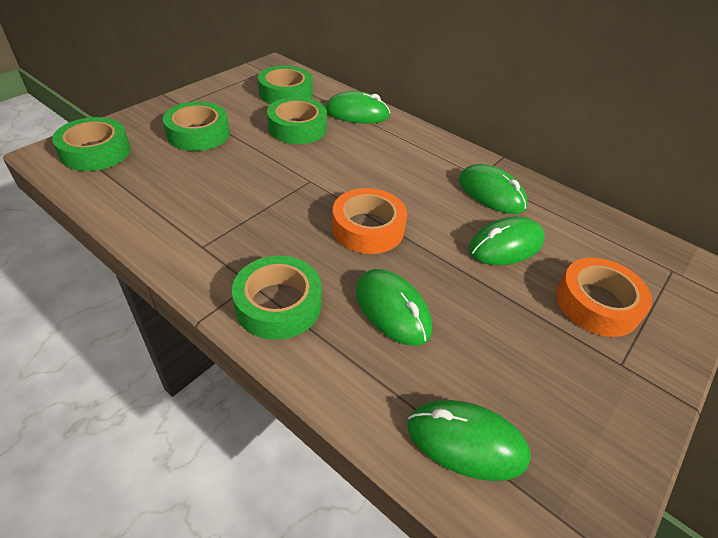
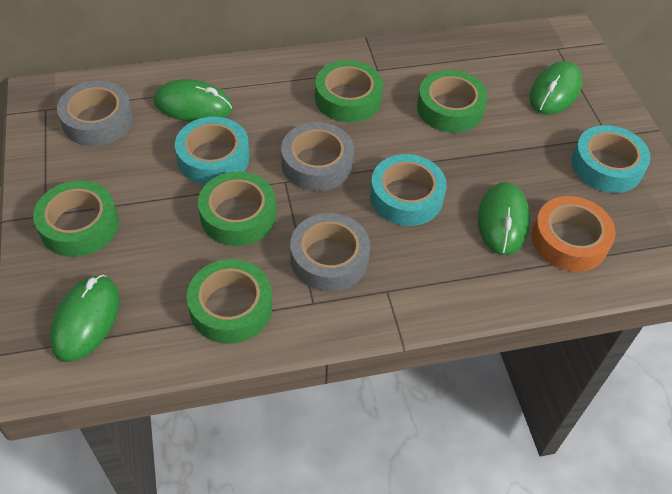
green mouse: 5 -> 4
grey tape: 0 -> 3
orange tape: 2 -> 1
turquoise tape: 0 -> 3

